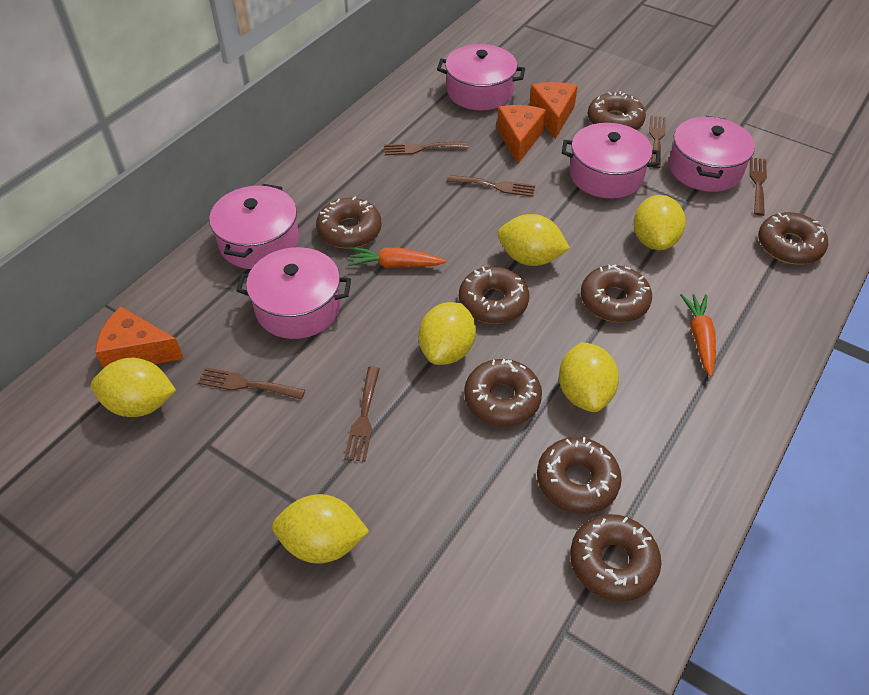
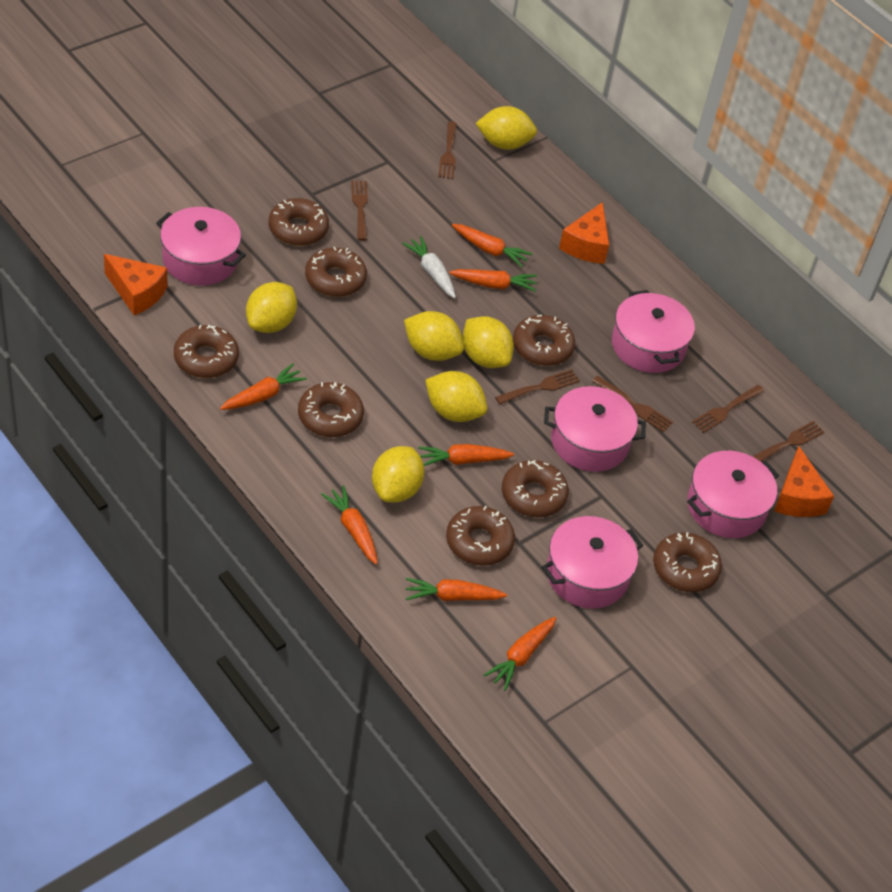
orange carrot: 2 -> 7
white carrot: 0 -> 1

